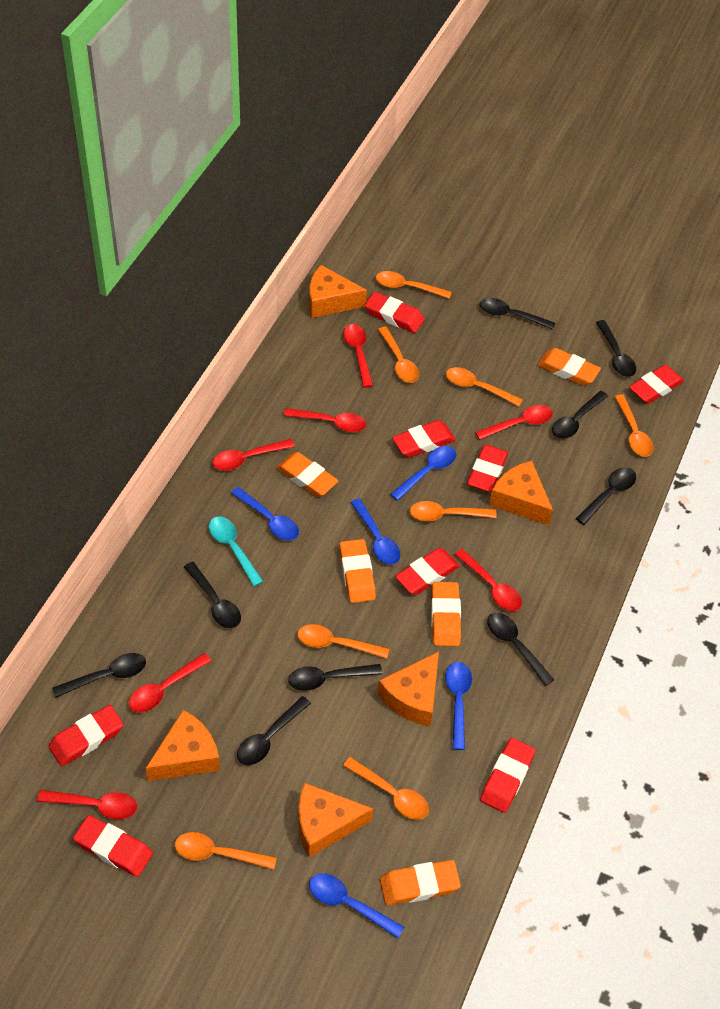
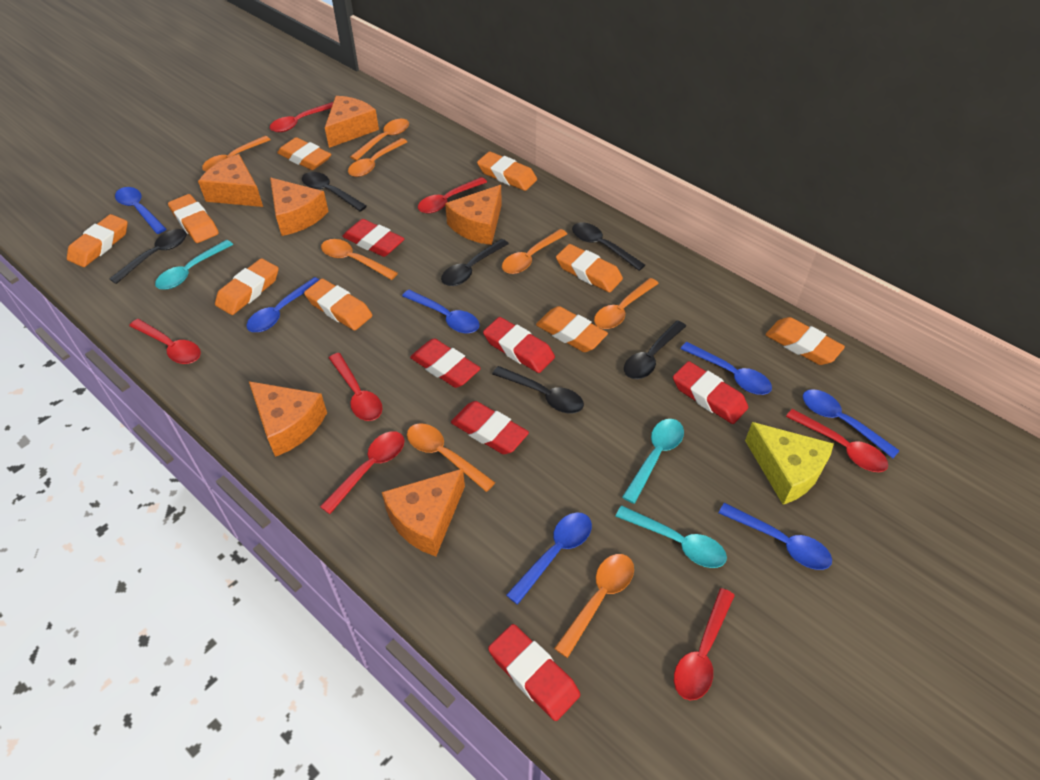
black spoon: 9 -> 6
blue spoon: 5 -> 7
orange cheese: 5 -> 6
orange eraser: 5 -> 9
red eraser: 8 -> 6
turquoise spoon: 1 -> 3
yellow cheese: 0 -> 1

